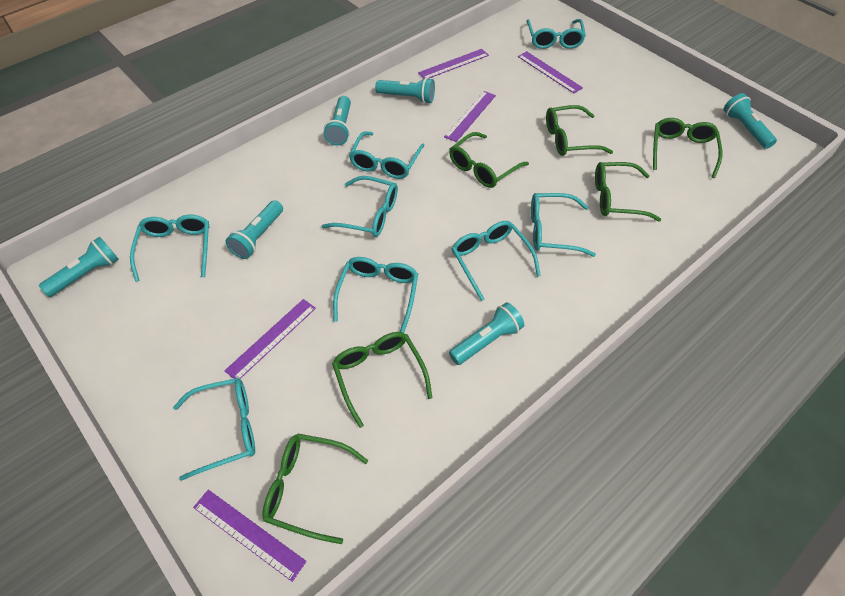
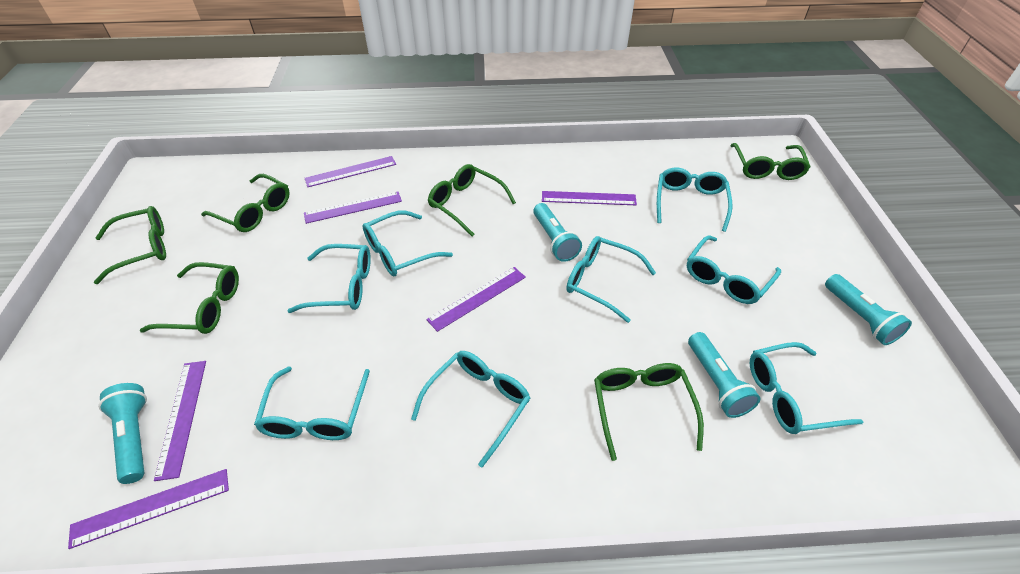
purple ruler: 5 -> 6
turquoise flashlight: 6 -> 4

